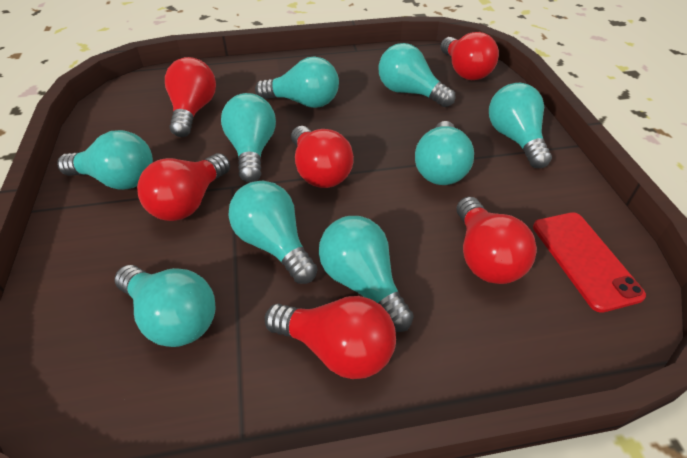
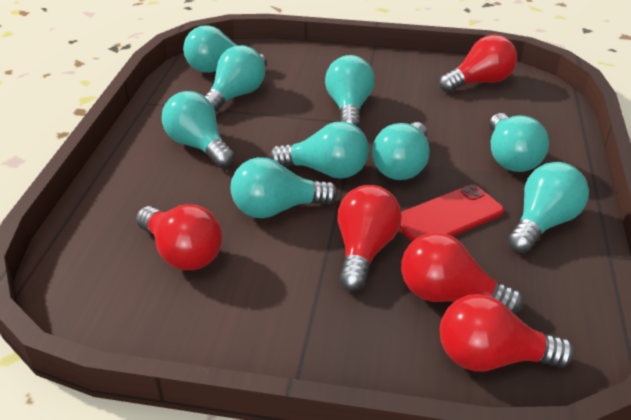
red light bulb: 6 -> 5

